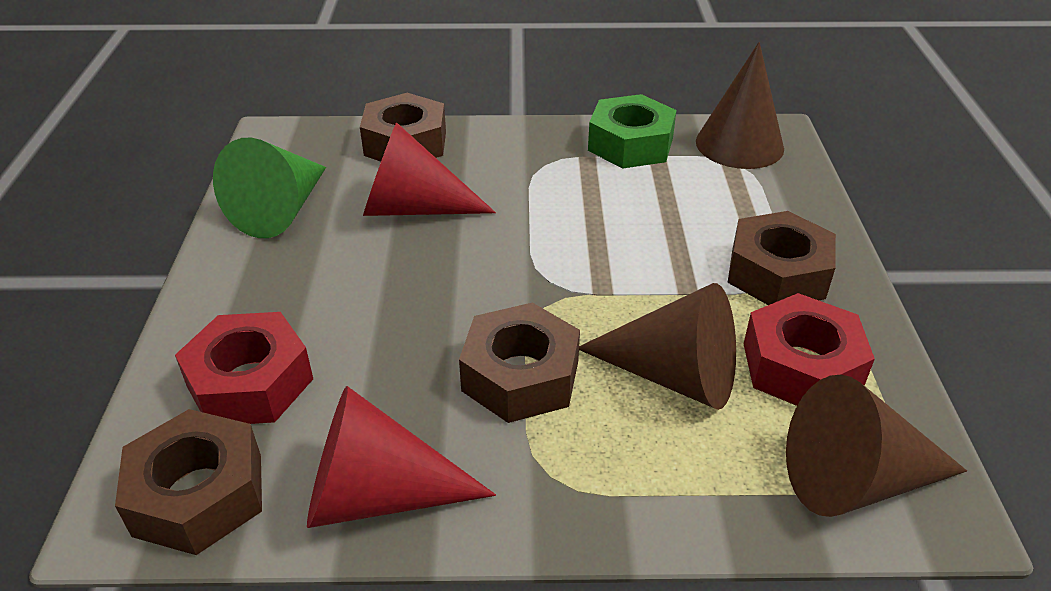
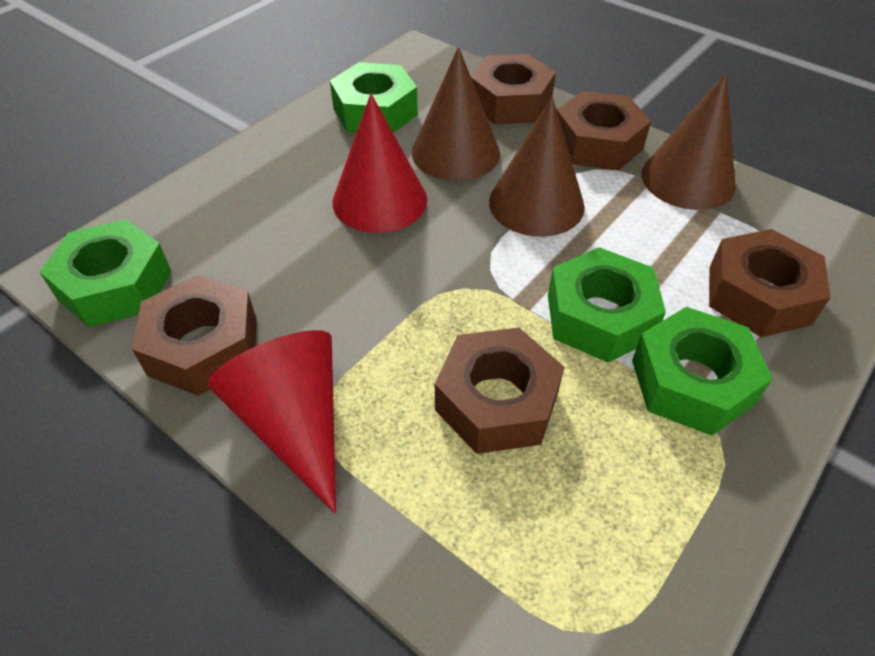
brown nut: 4 -> 5
green cone: 1 -> 0
green nut: 1 -> 4
red nut: 2 -> 0

